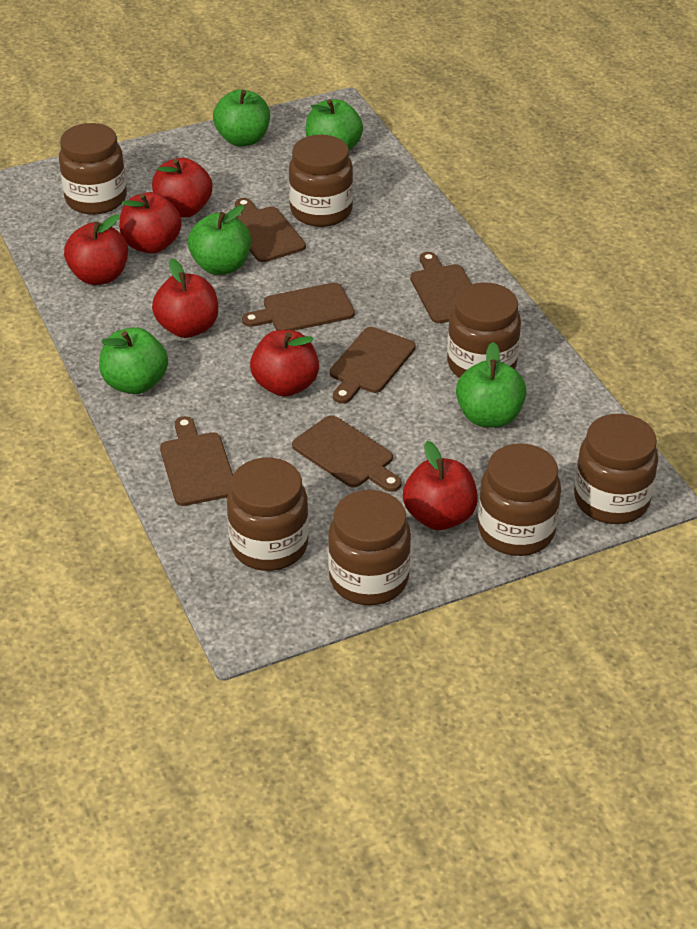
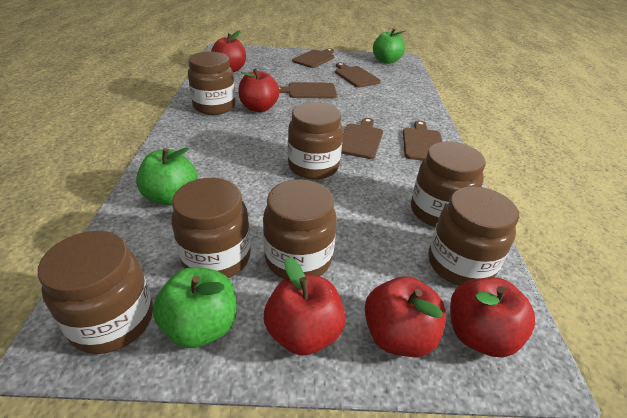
brown cutting board: 6 -> 5
green apple: 5 -> 3
red apple: 6 -> 5

